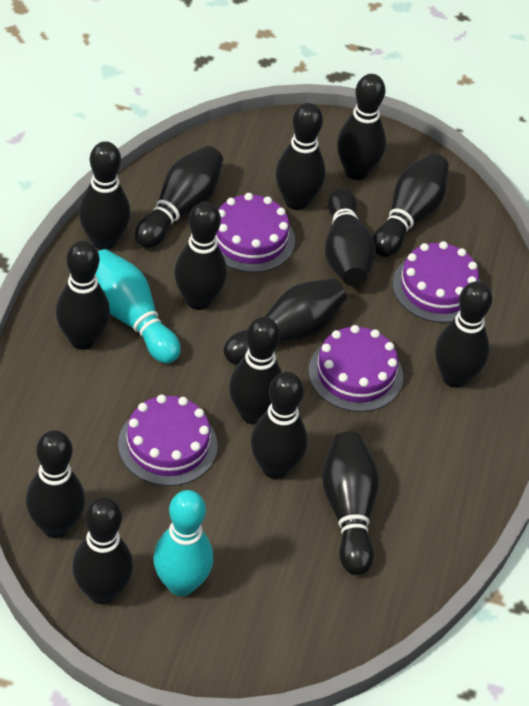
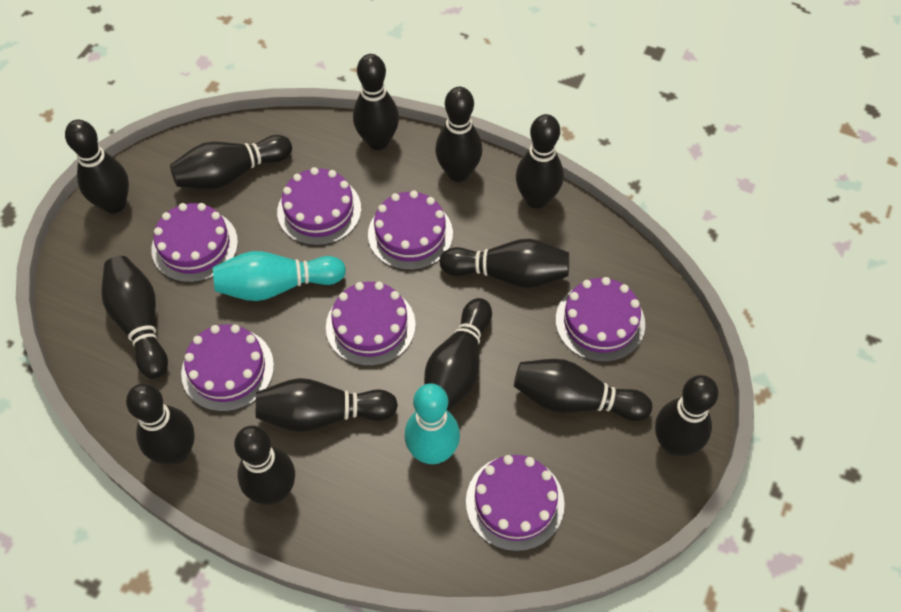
black bowling pin: 15 -> 13
purple cake: 4 -> 7

